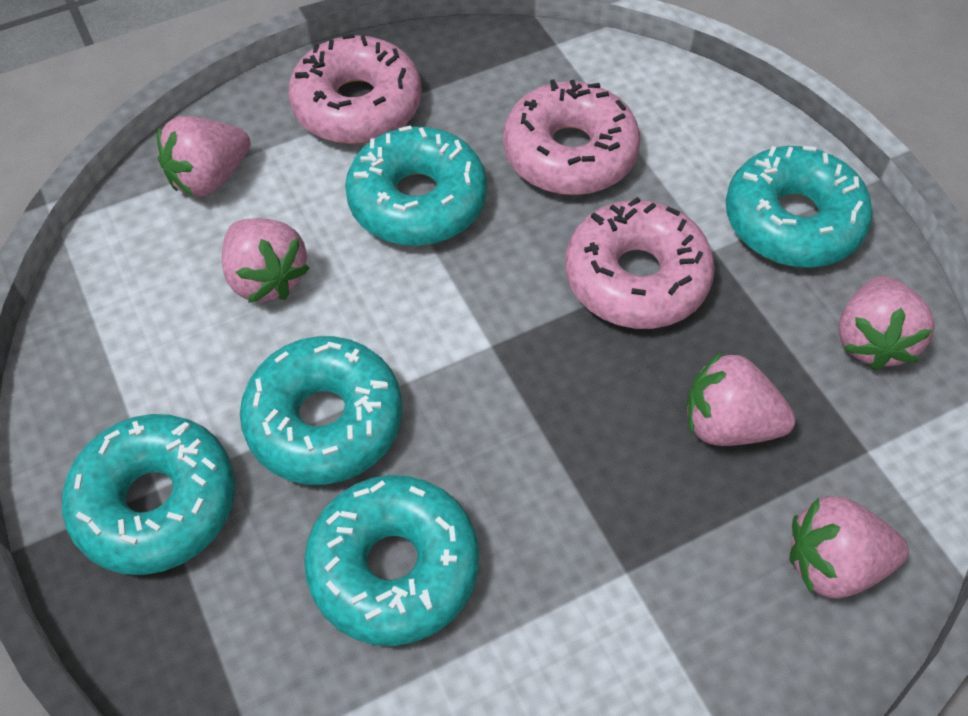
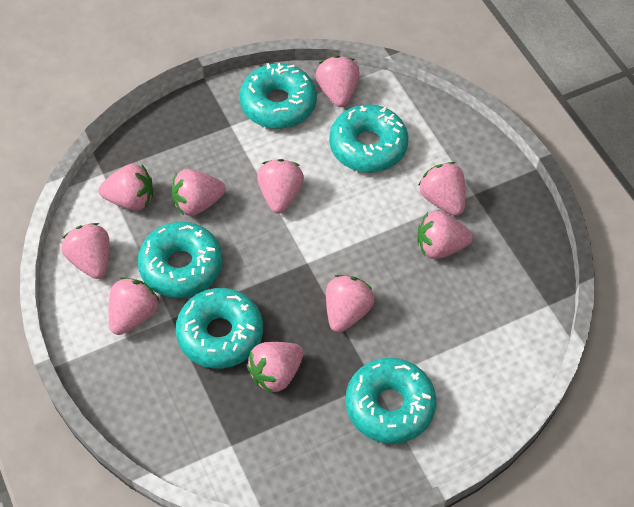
pink donut: 3 -> 0
pink strawberry: 5 -> 10

